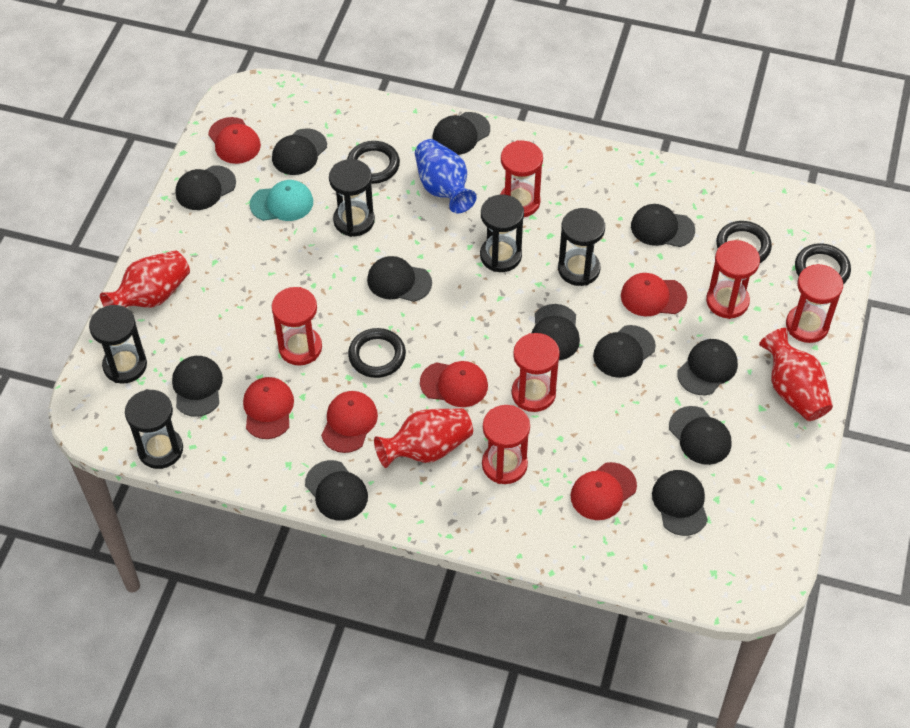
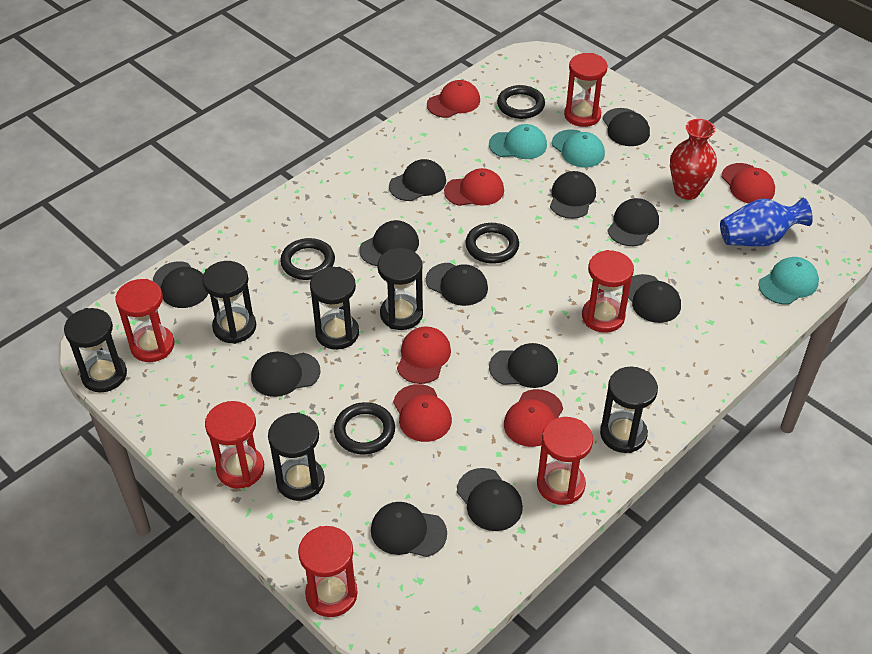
black hourglass: 5 -> 6
red vase: 3 -> 1
turquoise cap: 1 -> 3

